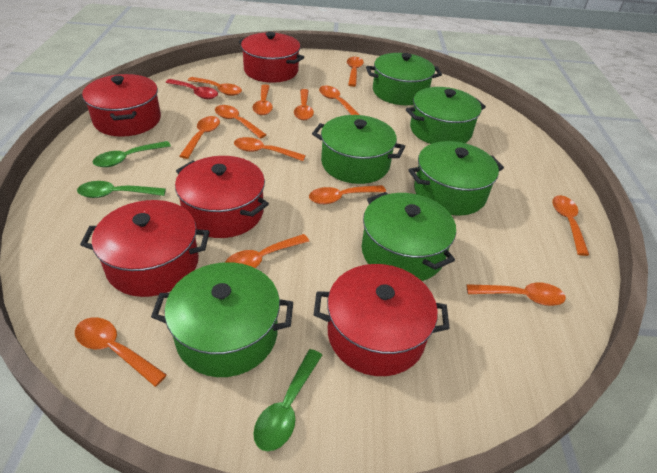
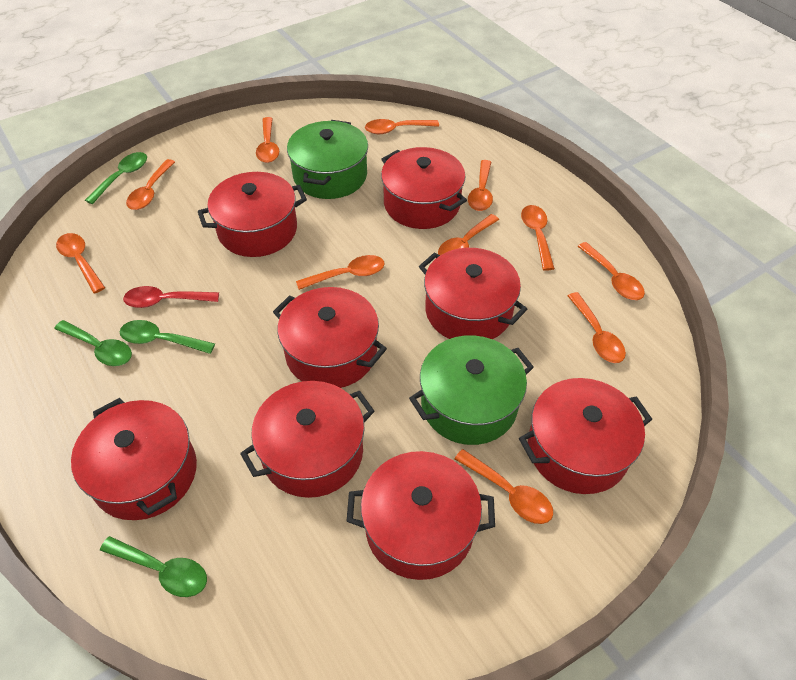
green pot: 6 -> 2
green spoon: 3 -> 4
orange spoon: 13 -> 11
red pot: 5 -> 8

